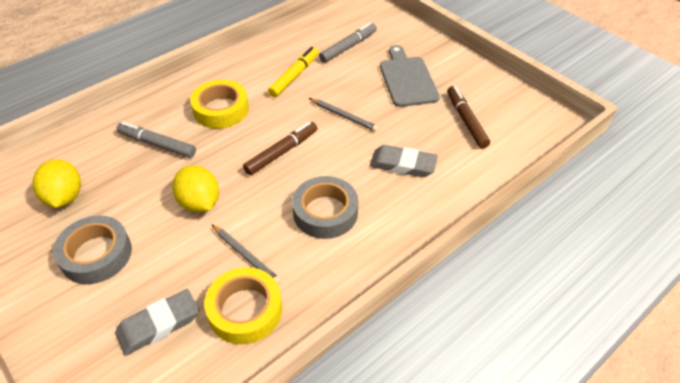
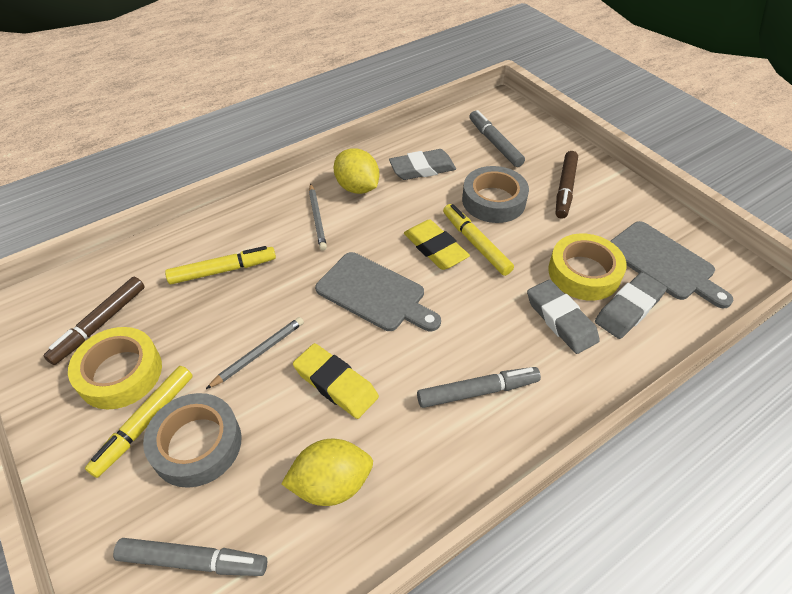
grey cutting board: 1 -> 2
grey eraser: 2 -> 3
grey marker: 2 -> 3
yellow eraser: 0 -> 2
yellow marker: 1 -> 3

